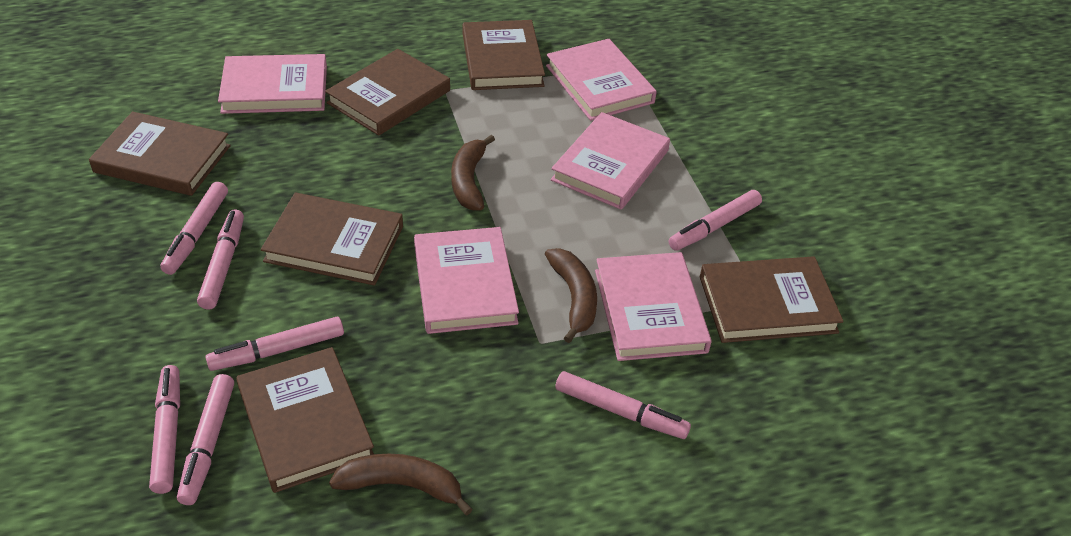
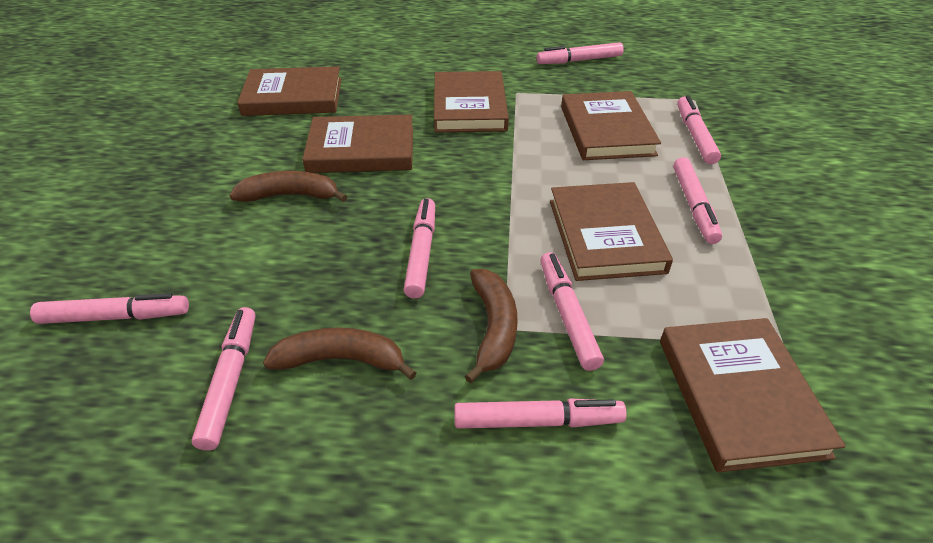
pink book: 5 -> 0
pink marker: 7 -> 8

